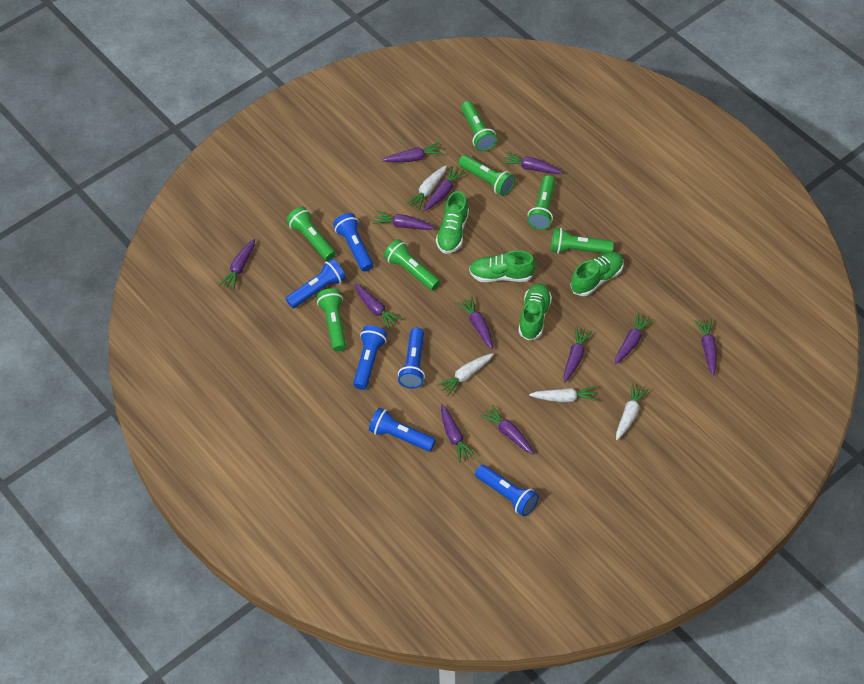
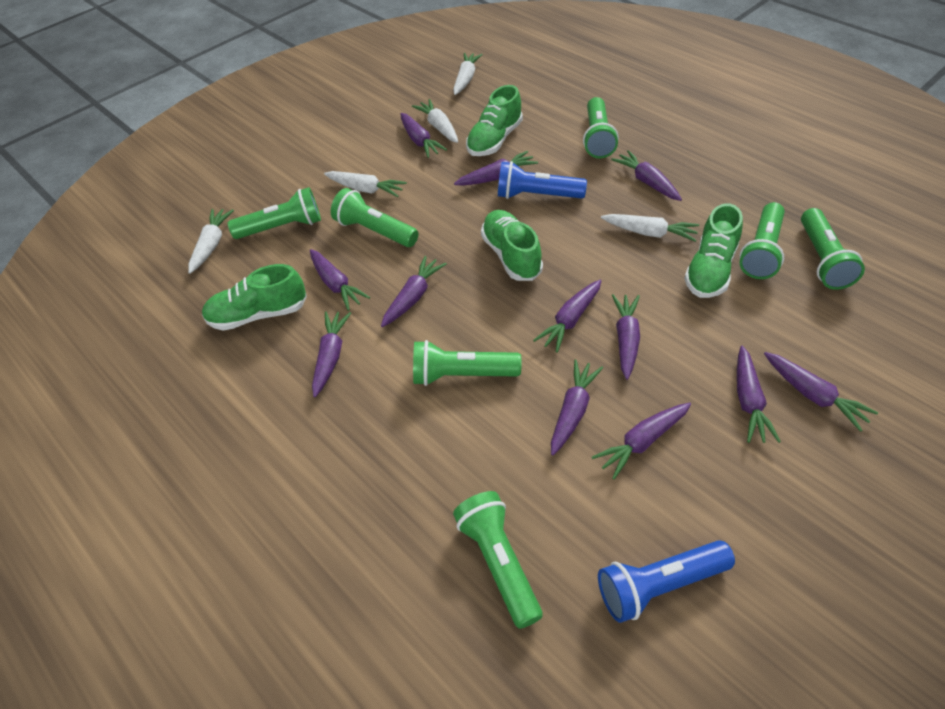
blue flashlight: 6 -> 2
white carrot: 4 -> 5

